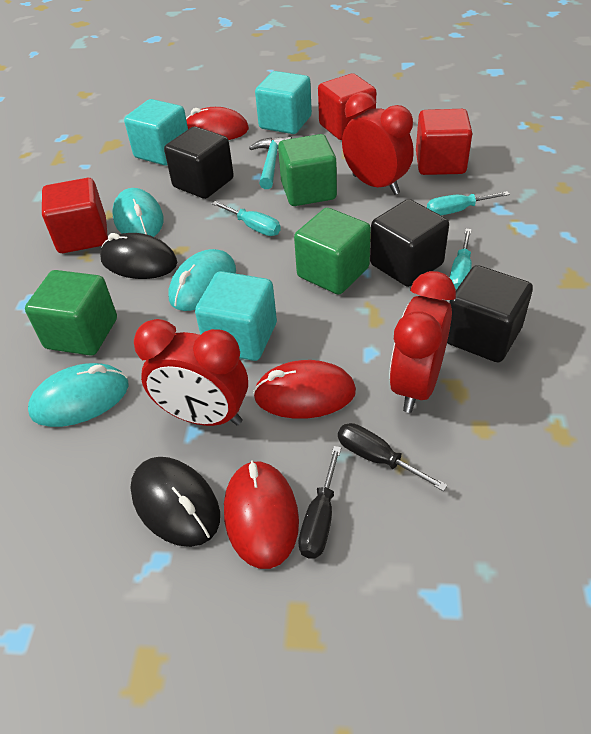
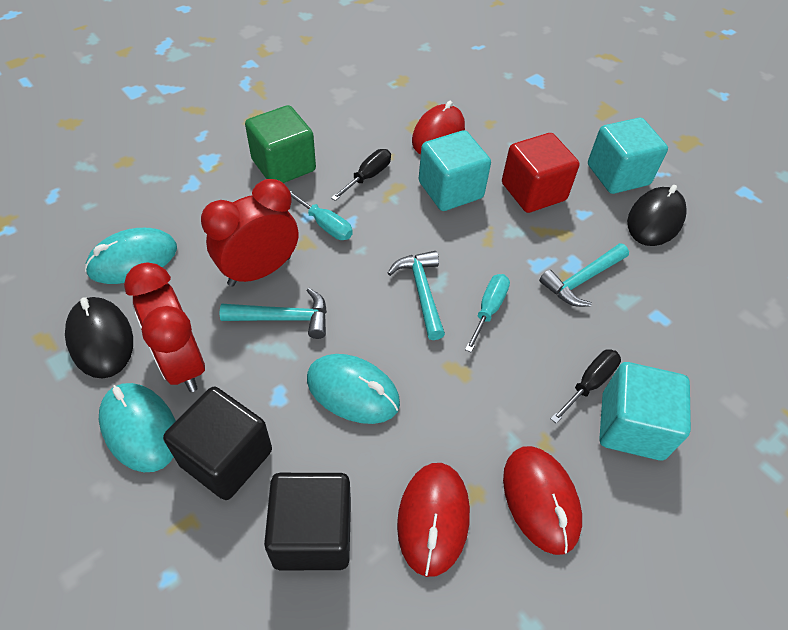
black cube: 3 -> 2
green cube: 3 -> 1
red clock: 3 -> 2
red cube: 3 -> 1
turquoise hammer: 1 -> 3
turquoise screwdriver: 3 -> 2

